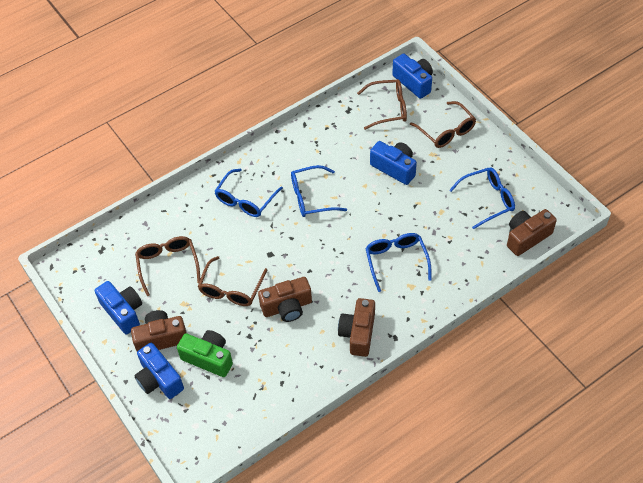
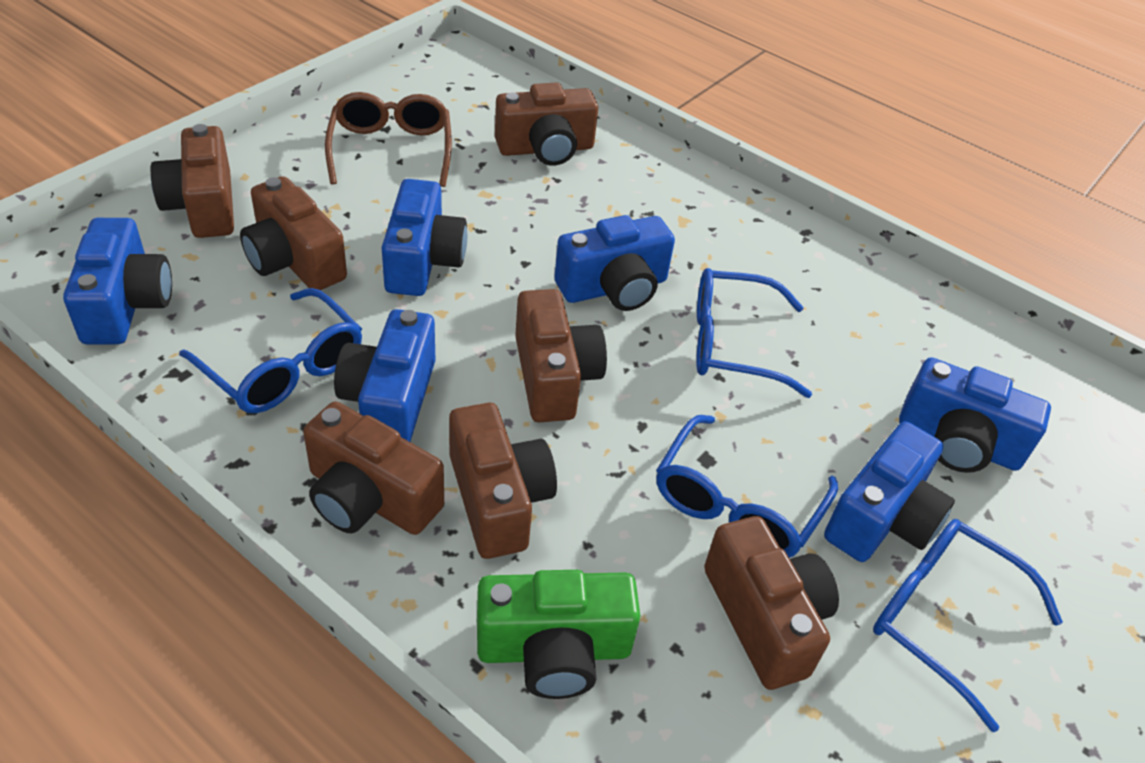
blue camera: 4 -> 6
brown camera: 4 -> 7
brown glasses: 4 -> 1

